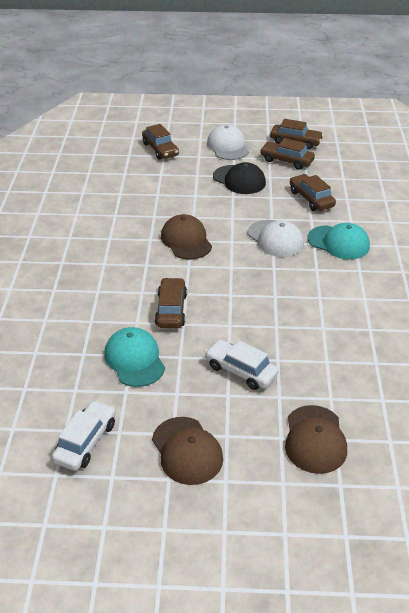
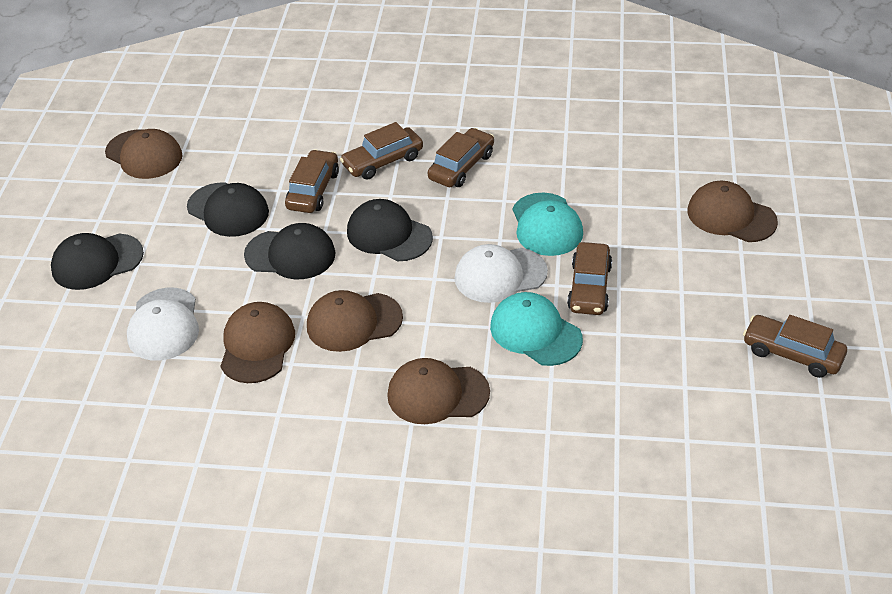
black cap: 1 -> 4
brown cap: 3 -> 5
white car: 2 -> 0

